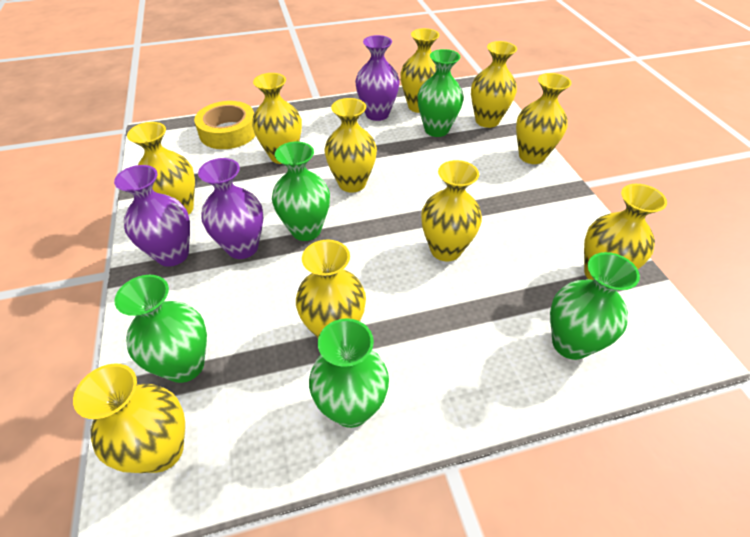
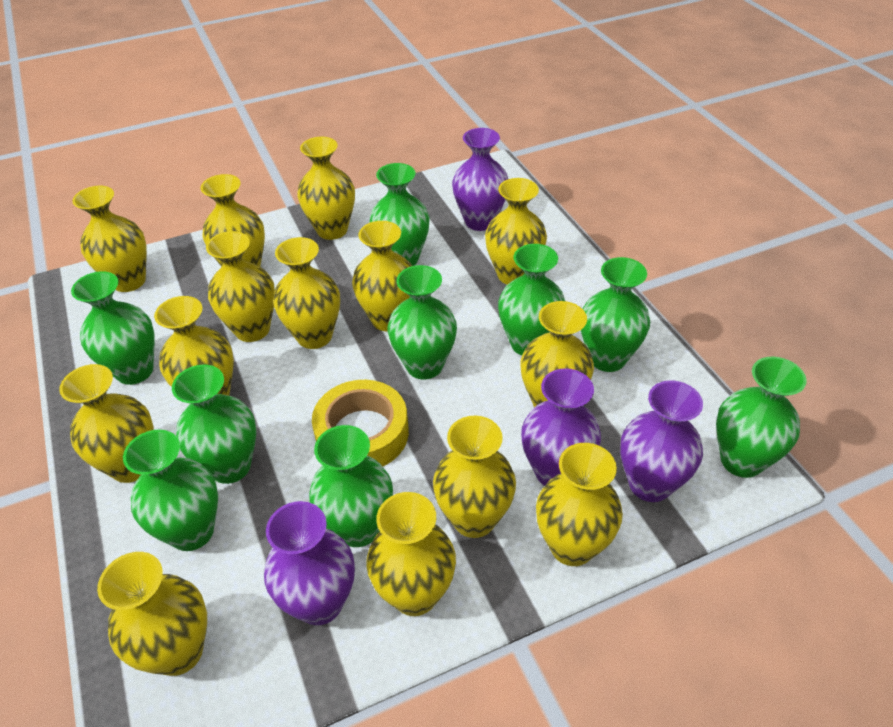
green vase: 5 -> 9
purple vase: 3 -> 4
yellow vase: 10 -> 14

